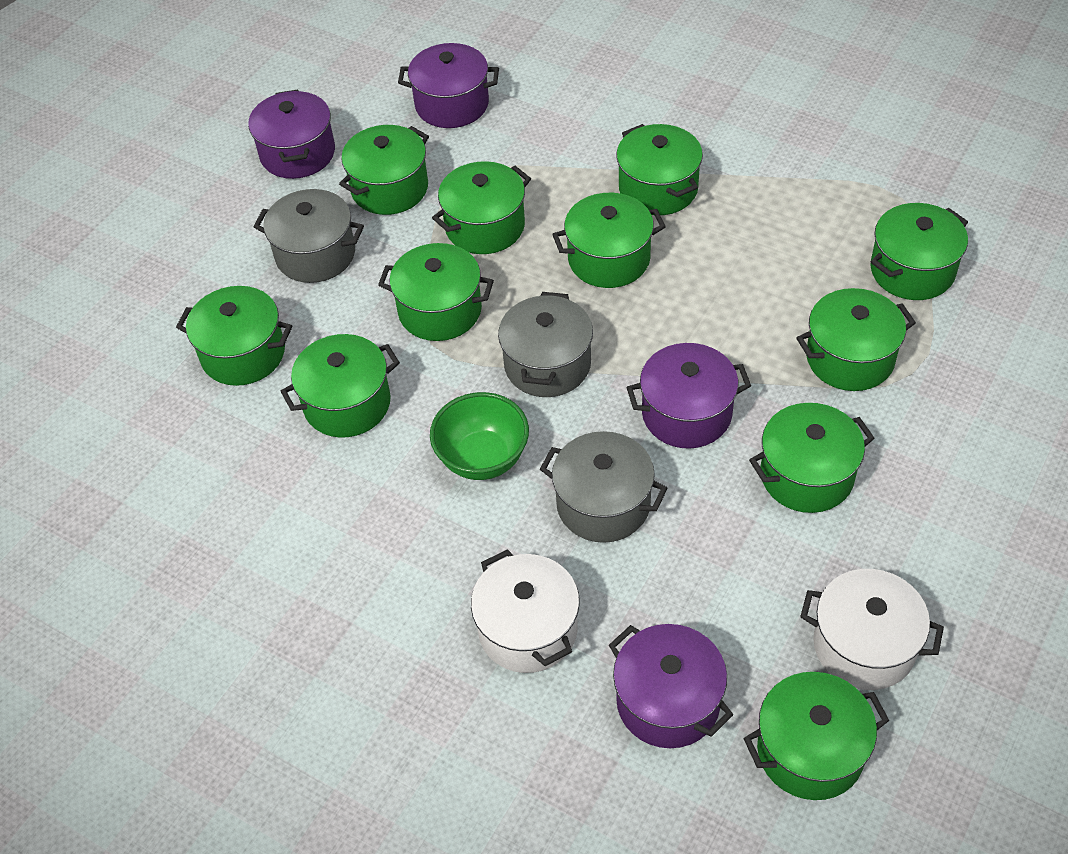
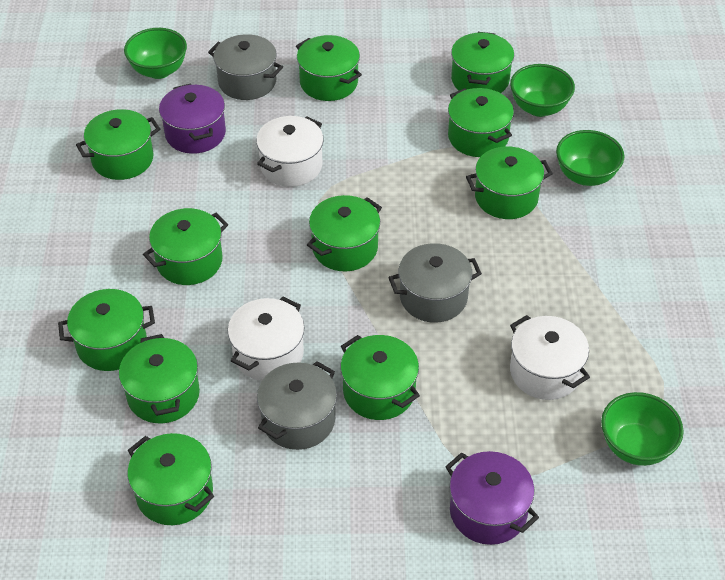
green bowl: 1 -> 4
purple pot: 4 -> 2
white pot: 2 -> 3

